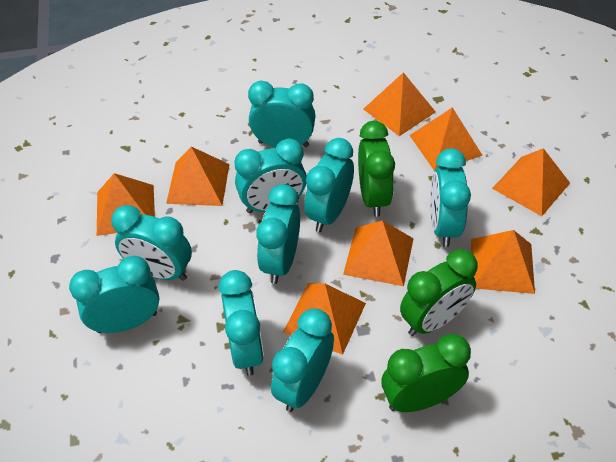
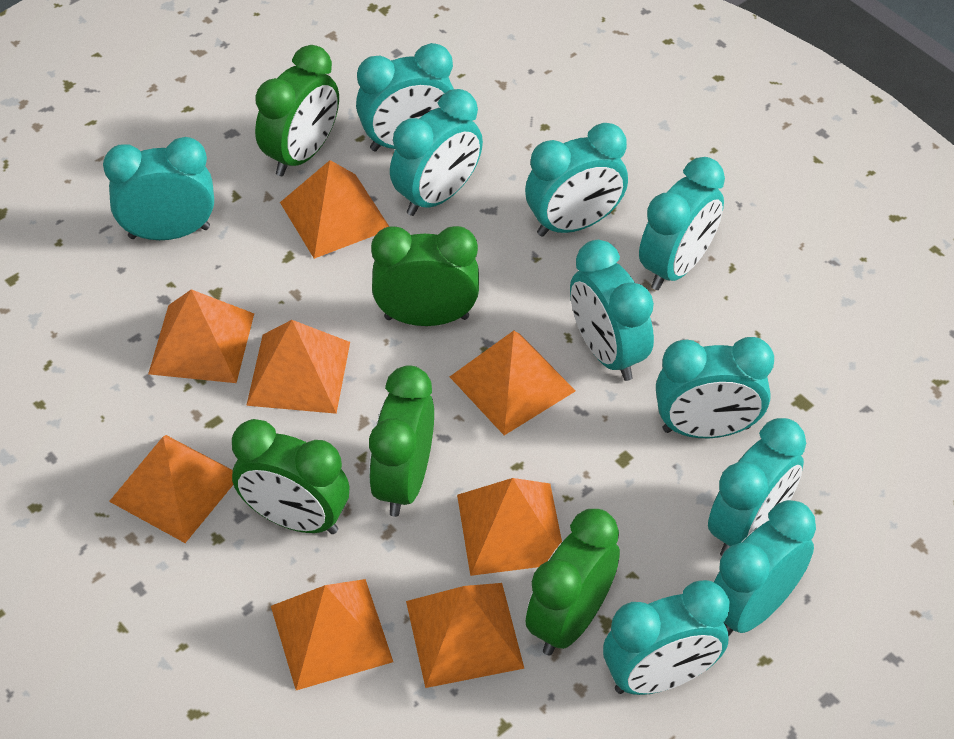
green clock: 3 -> 5
turquoise clock: 9 -> 10

